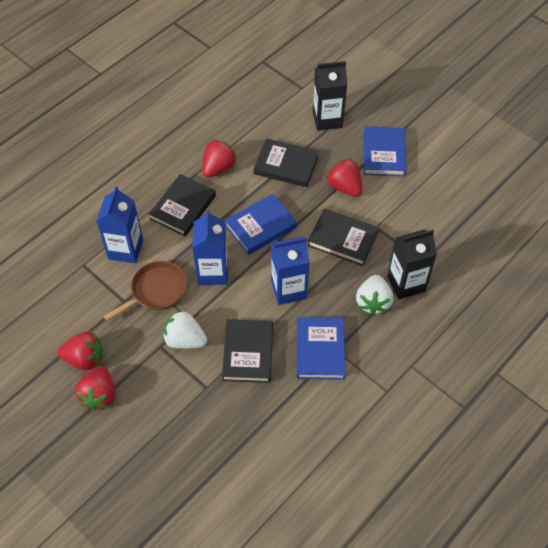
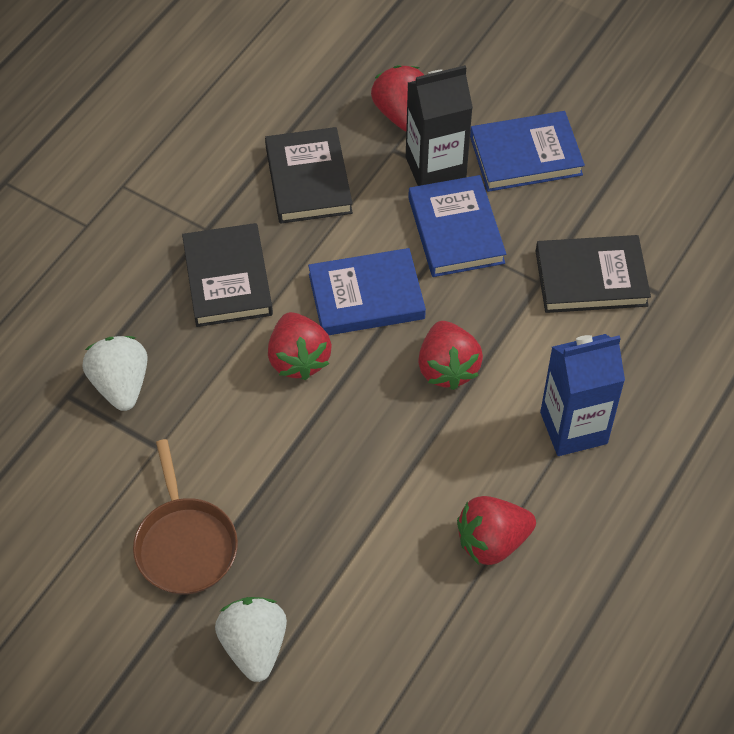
black book: 4 -> 3
black carton: 2 -> 1
blue carton: 3 -> 1

